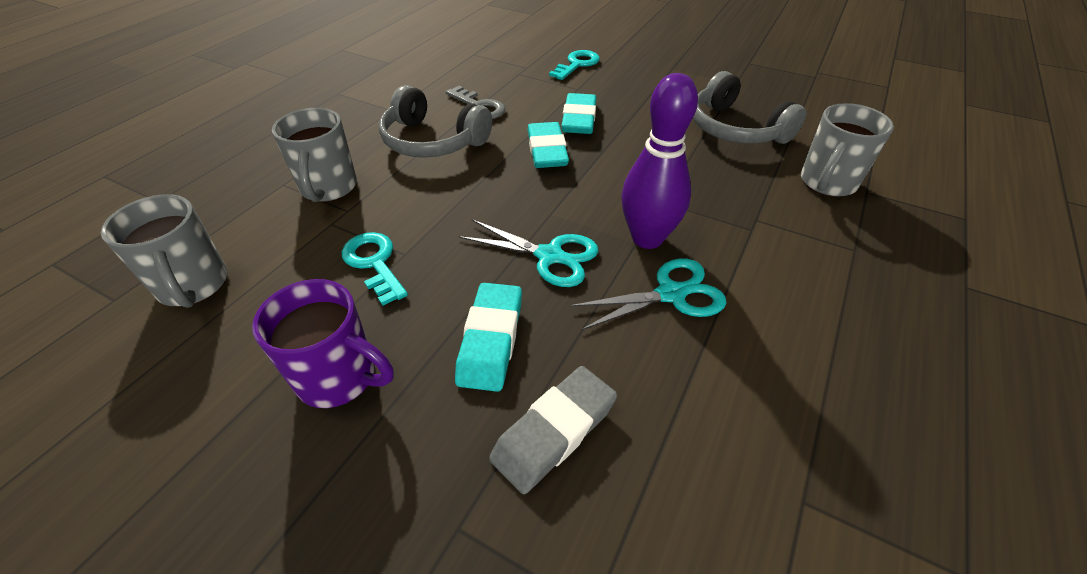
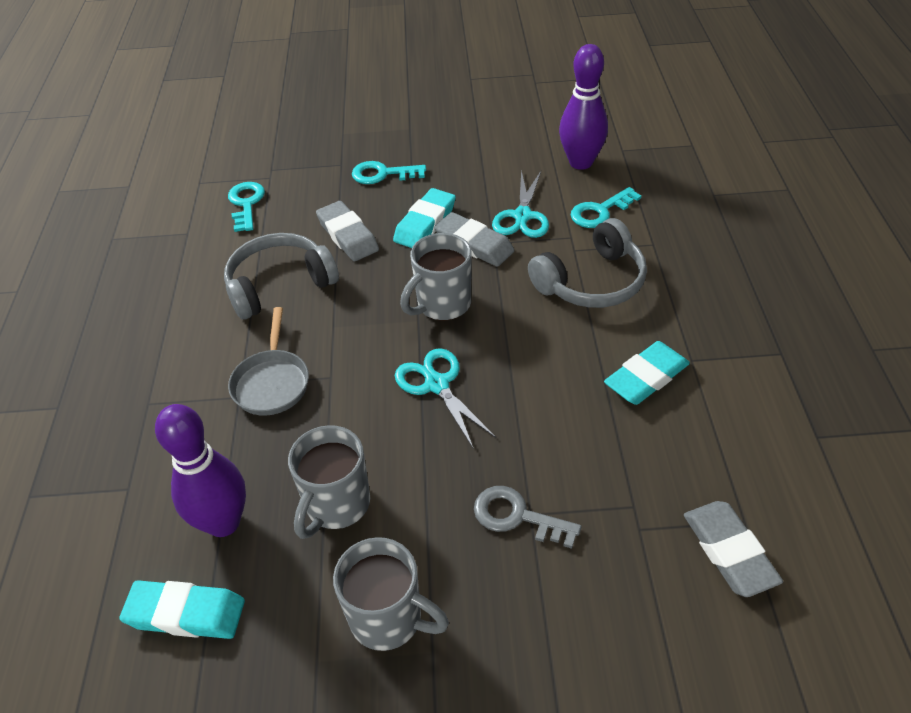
grey eraser: 1 -> 3
grey pan: 0 -> 1
purple bowling pin: 1 -> 2
purple mug: 1 -> 0
turquoise key: 2 -> 3

